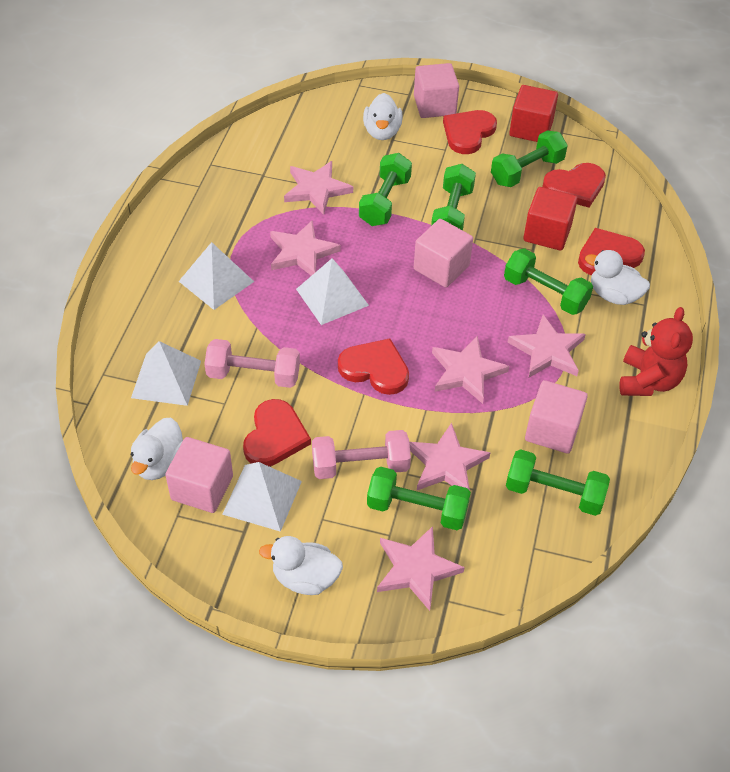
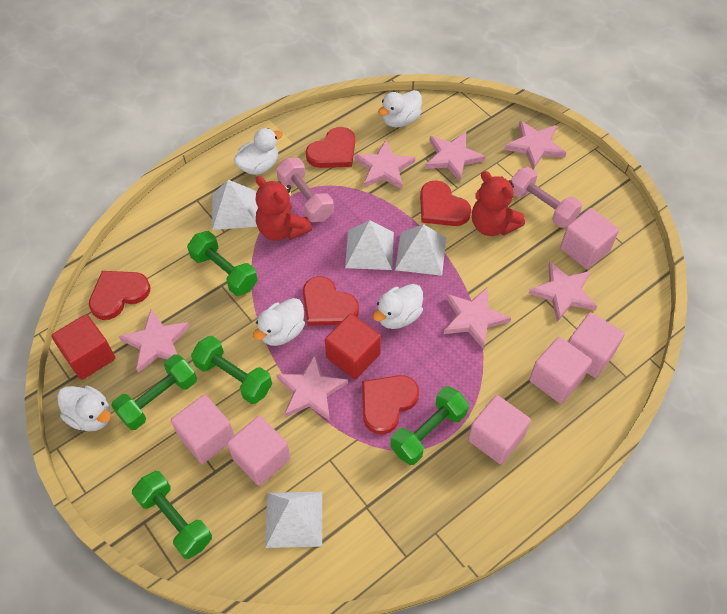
green dumbbell: 6 -> 5
pink cube: 4 -> 6
pink star: 6 -> 7
red teddy bear: 1 -> 2
white duck: 4 -> 5

